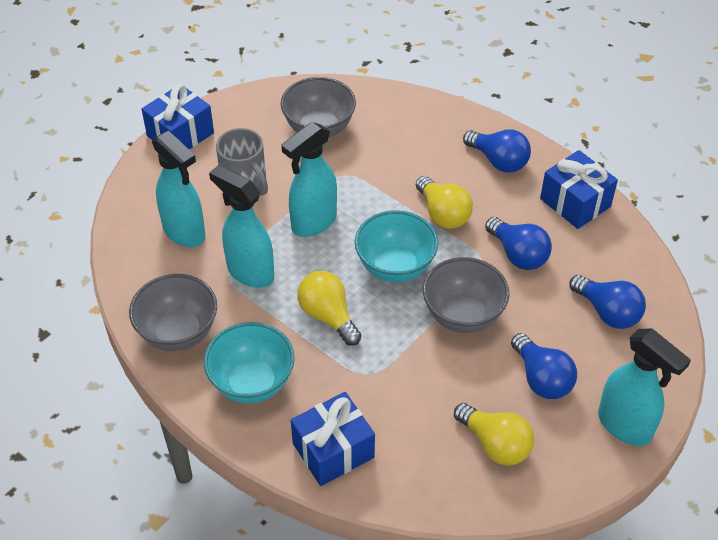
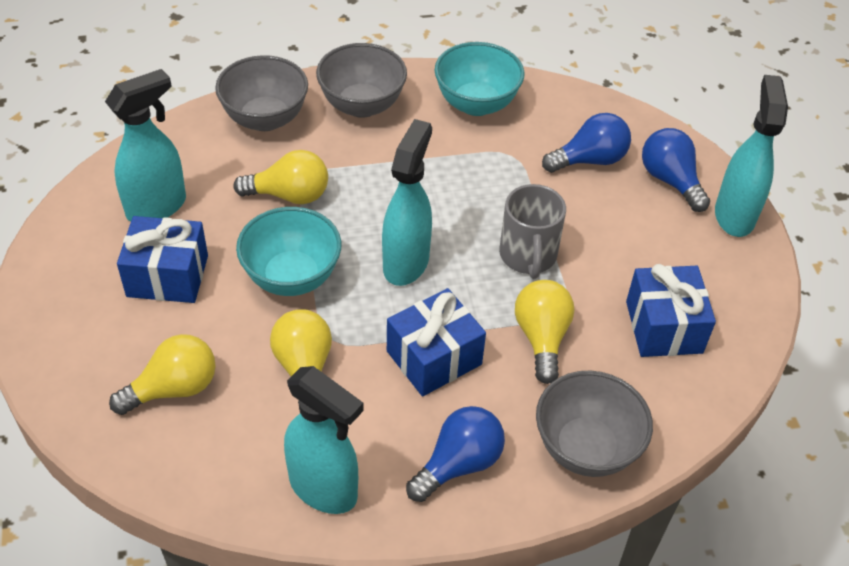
blue light bulb: 4 -> 3
yellow light bulb: 3 -> 4

